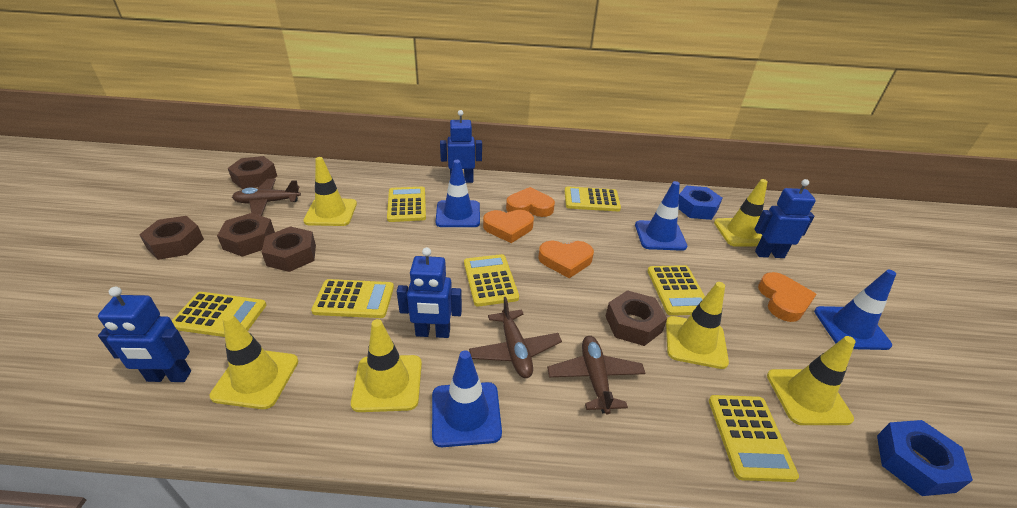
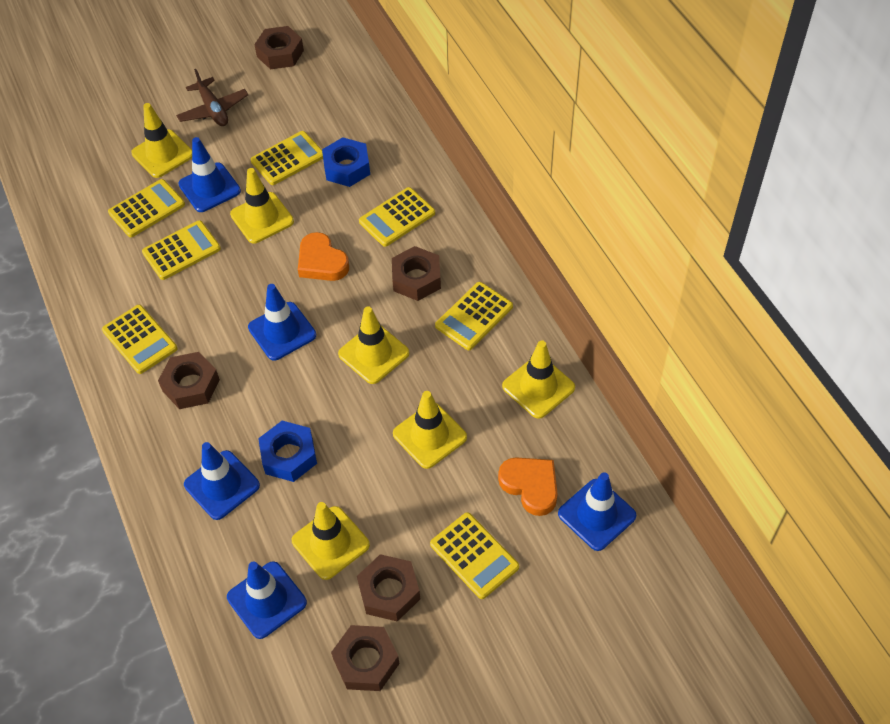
blue robot: 4 -> 0
blue traffic cone: 4 -> 5
brown plane: 3 -> 1
orange heart: 4 -> 2

